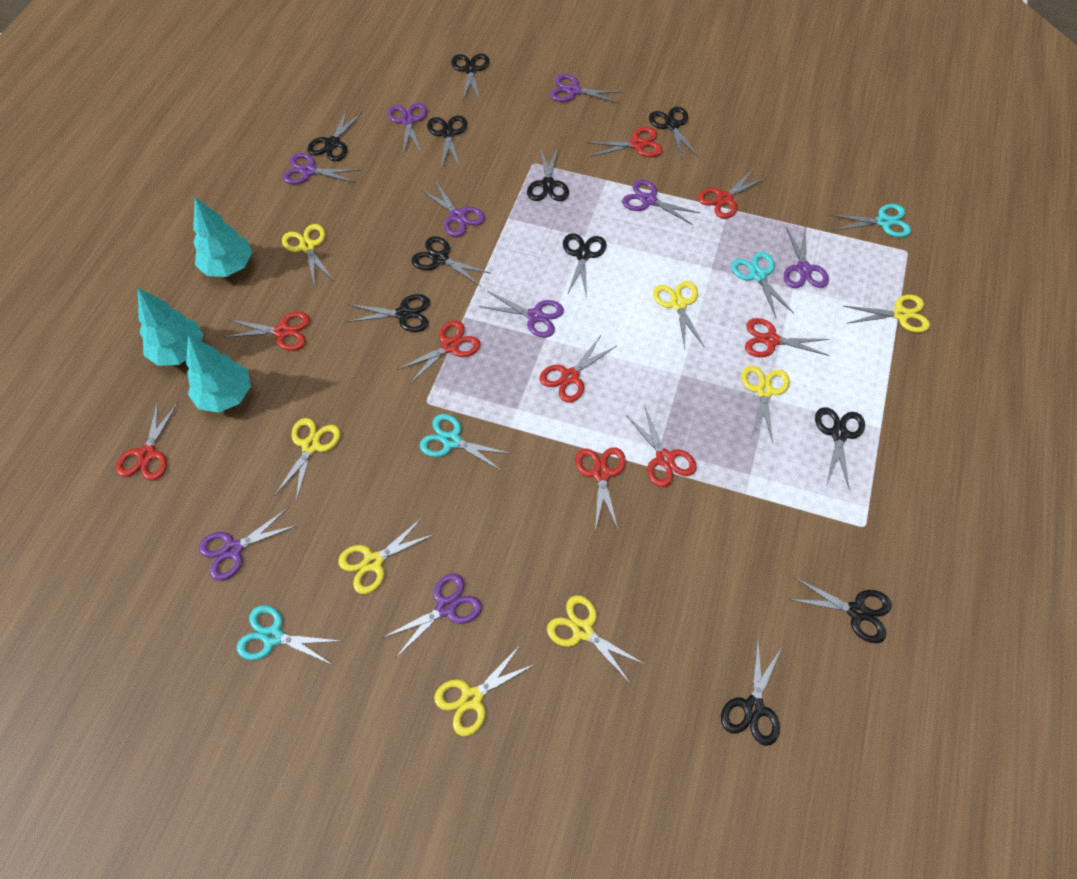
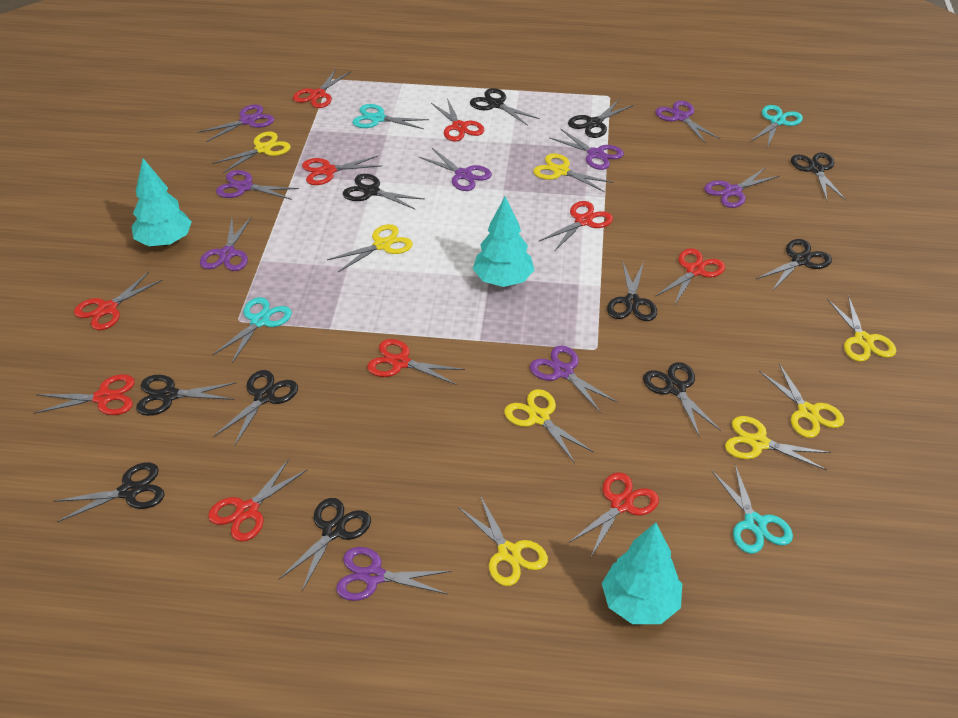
red scissors: 9 -> 10

